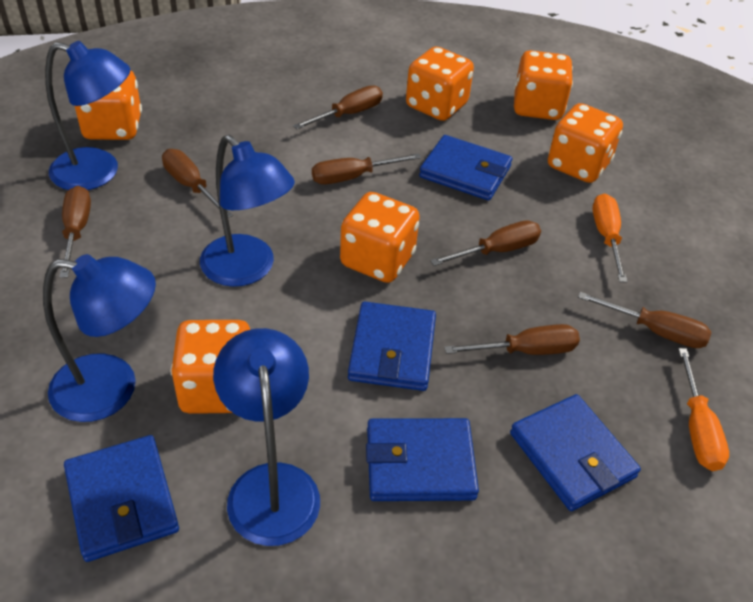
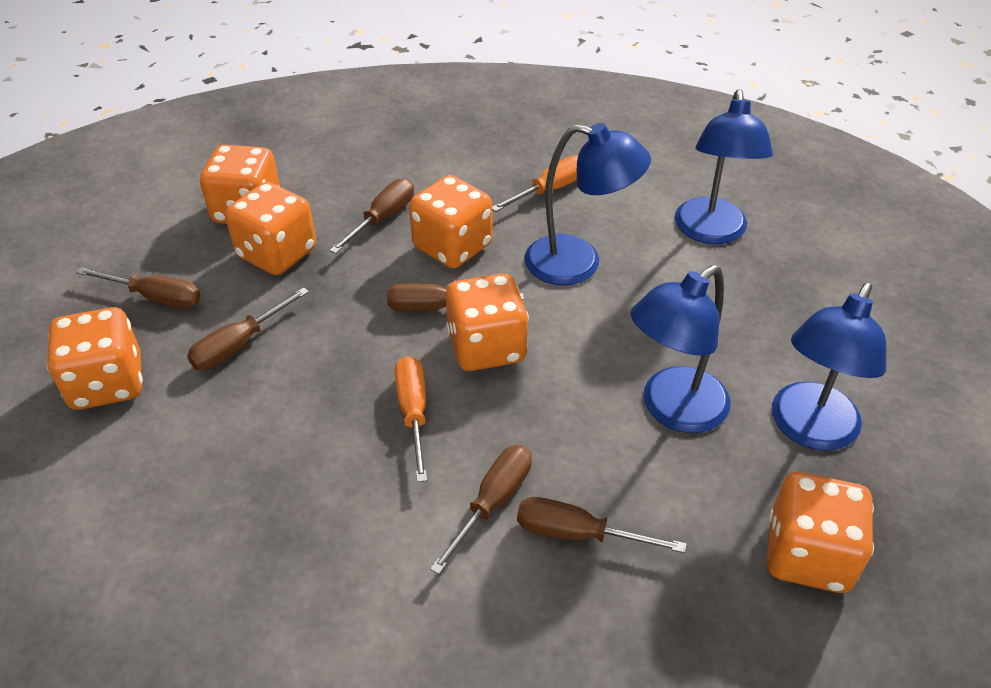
blue wallet: 5 -> 0
brown screwdriver: 7 -> 6

